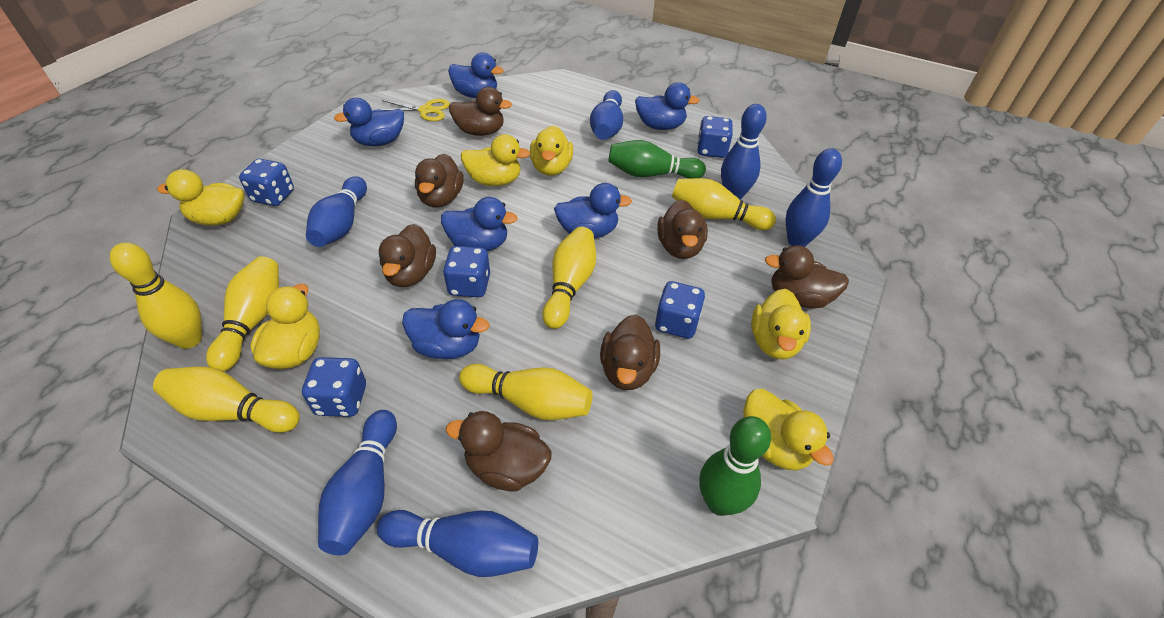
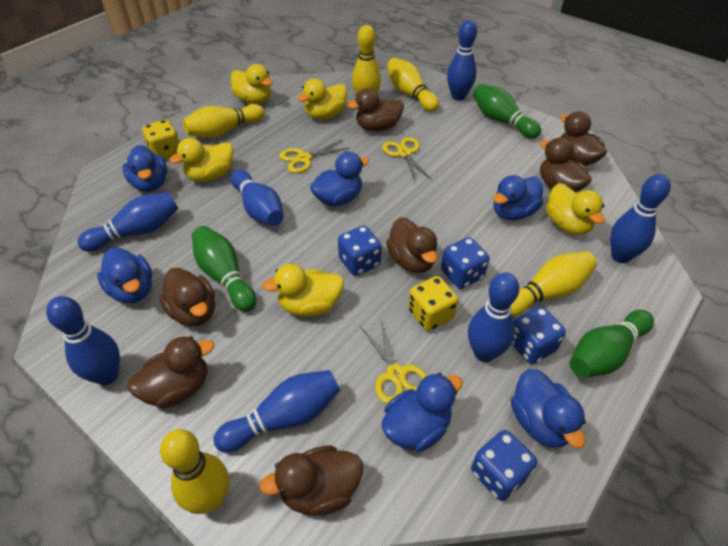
blue bowling pin: 6 -> 7
blue dice: 5 -> 4
green bowling pin: 2 -> 3
yellow bowling pin: 6 -> 5
yellow dice: 0 -> 2
yellow duck: 6 -> 5
yellow scissors: 1 -> 3

